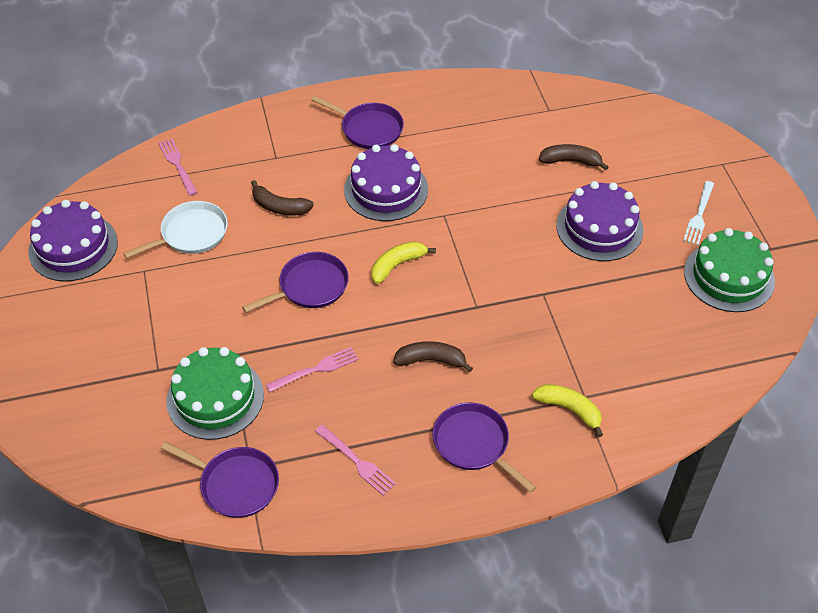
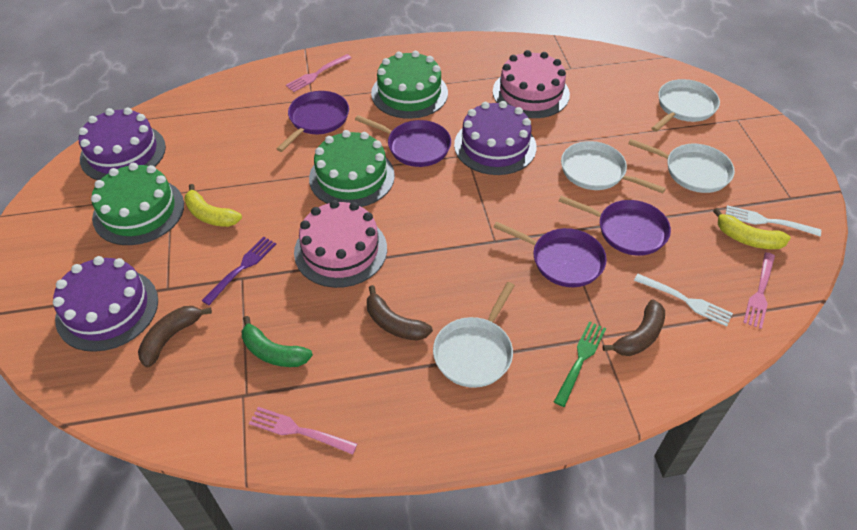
green banana: 0 -> 1
green cake: 2 -> 3
green fork: 0 -> 1
pink cake: 0 -> 2
purple fork: 0 -> 1
white fork: 1 -> 2
white pan: 1 -> 4

